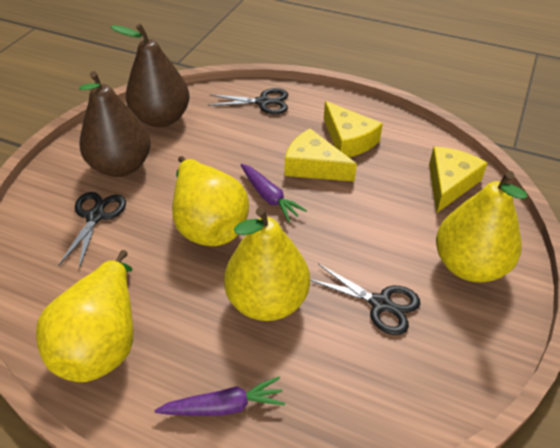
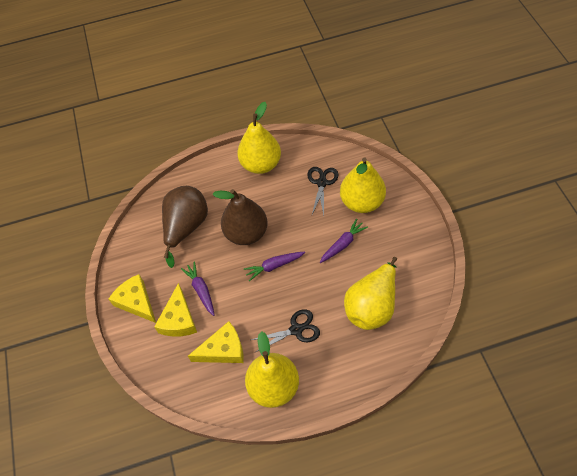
black scissors: 3 -> 2
purple carrot: 2 -> 3

